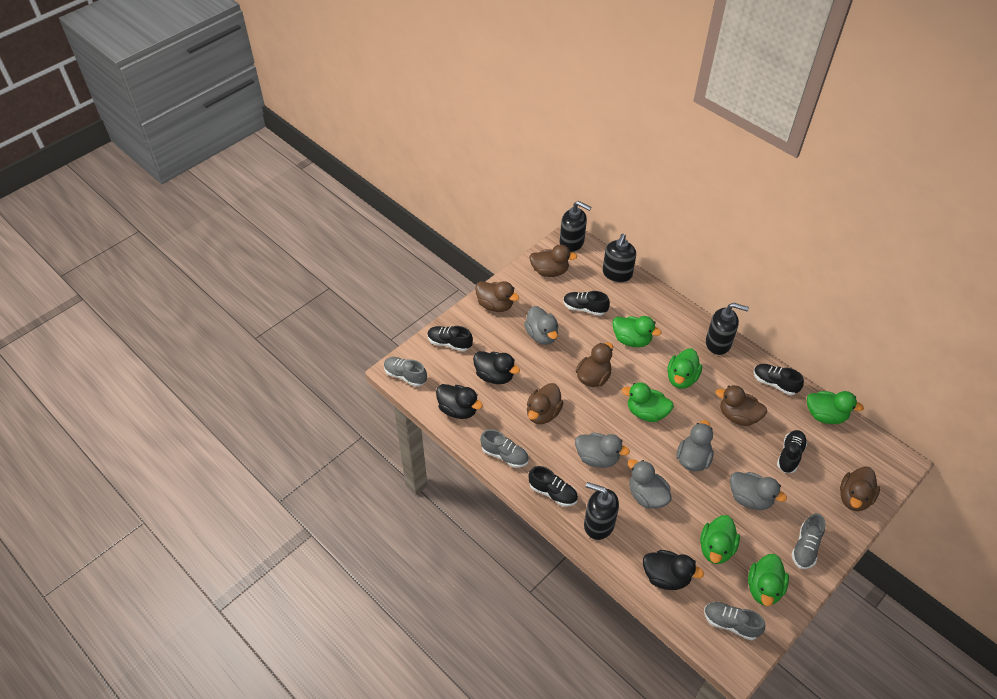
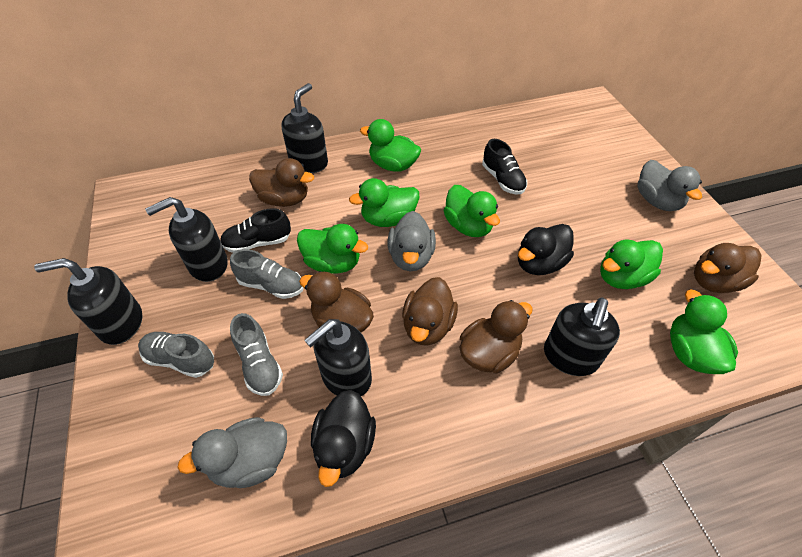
black duck: 3 -> 2
black shoe: 5 -> 2
black soap dispenser: 4 -> 5
brown duck: 6 -> 5
grey duck: 5 -> 3
grey shoe: 4 -> 3

